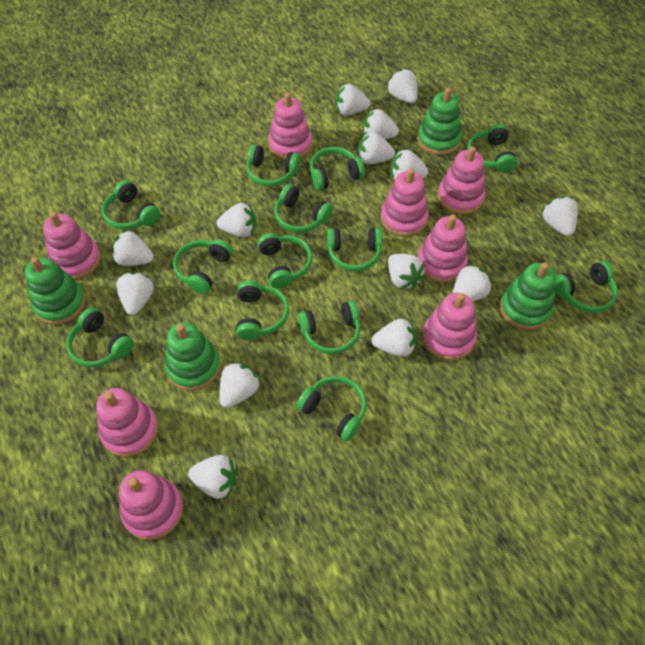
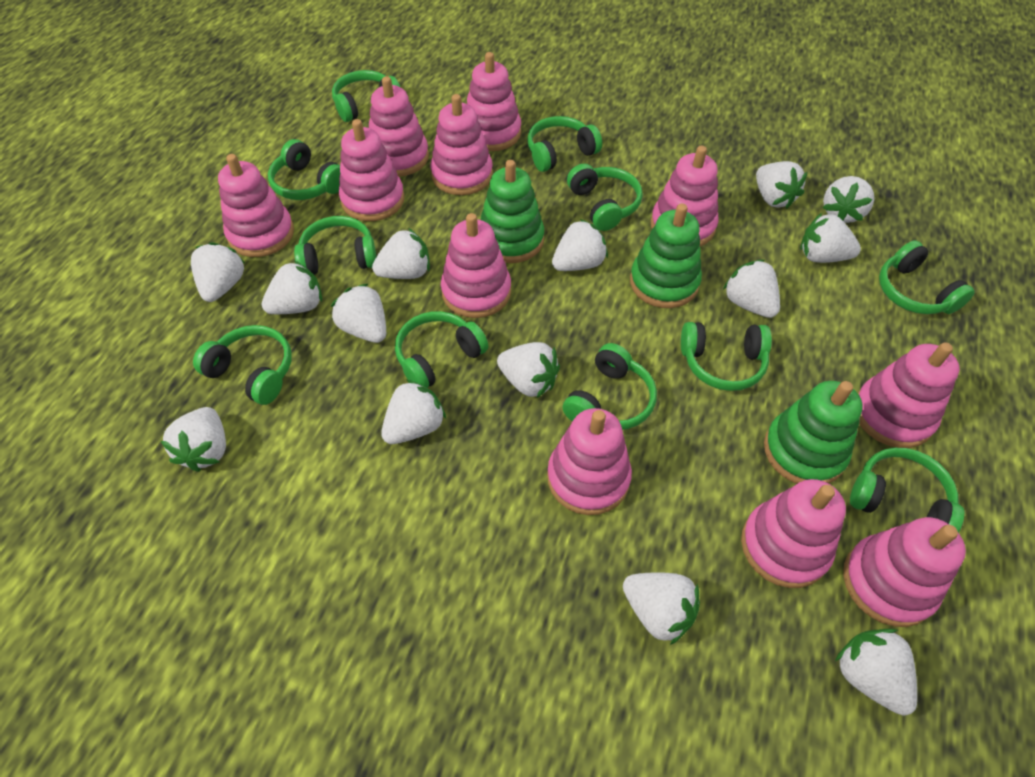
green headphones: 13 -> 11
green stacking toy: 4 -> 3
pink stacking toy: 8 -> 11

